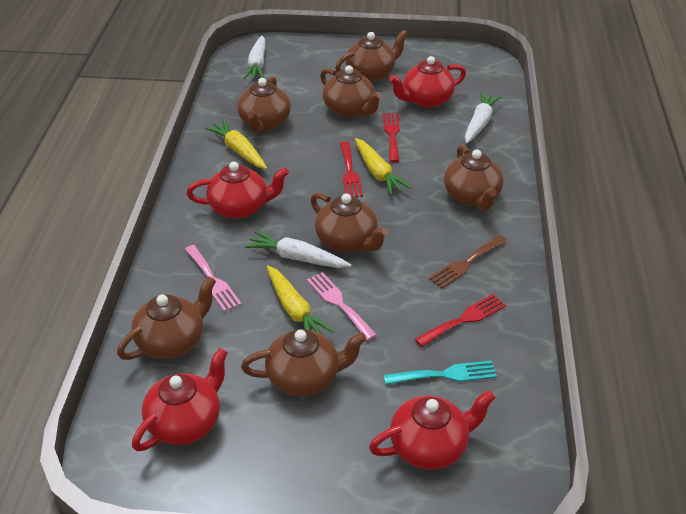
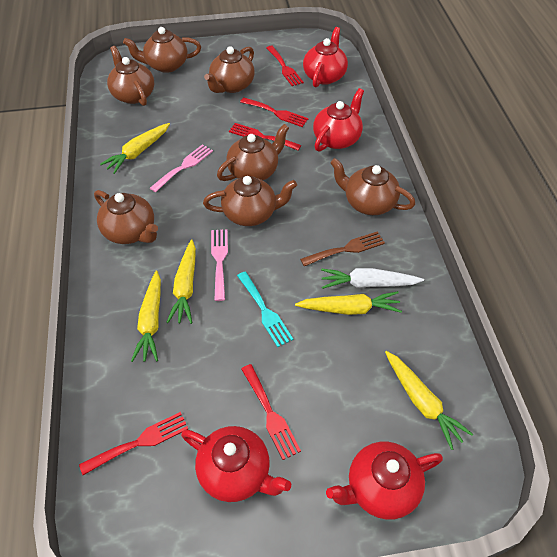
red fork: 3 -> 5
white carrot: 3 -> 1
yellow carrot: 3 -> 5

